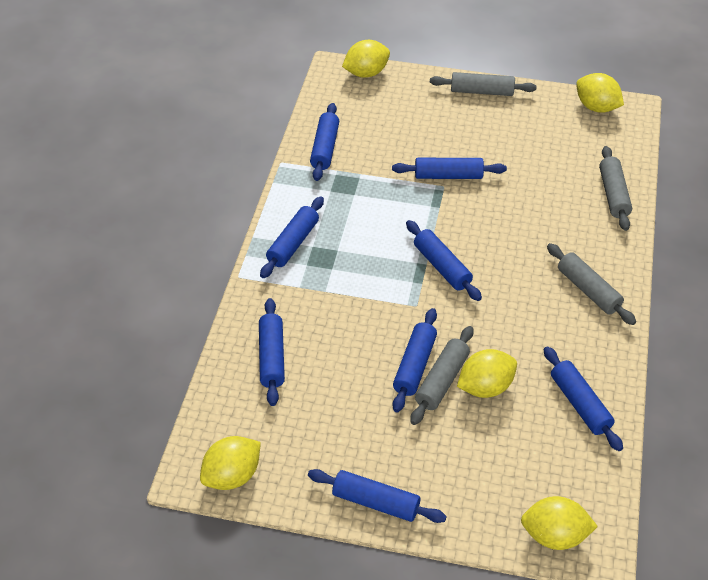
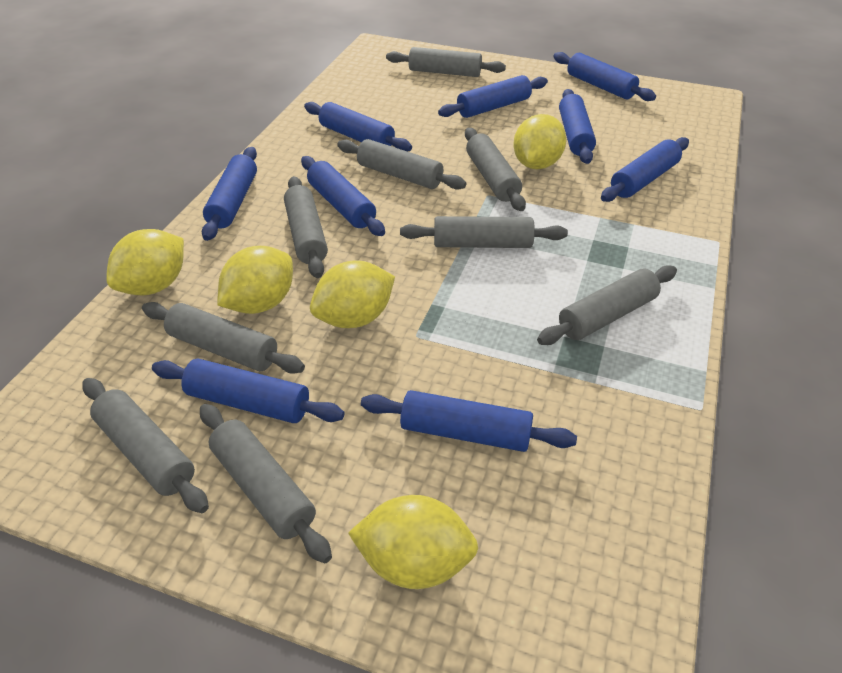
blue rolling pin: 8 -> 9
grey rolling pin: 4 -> 9

